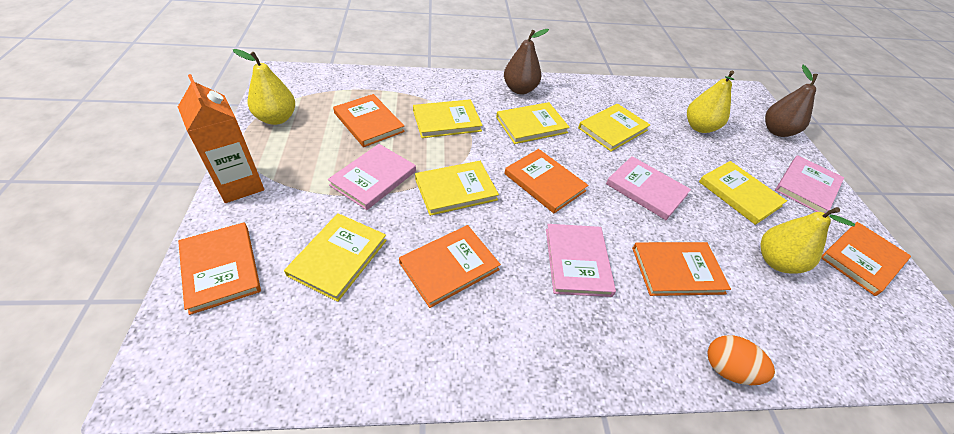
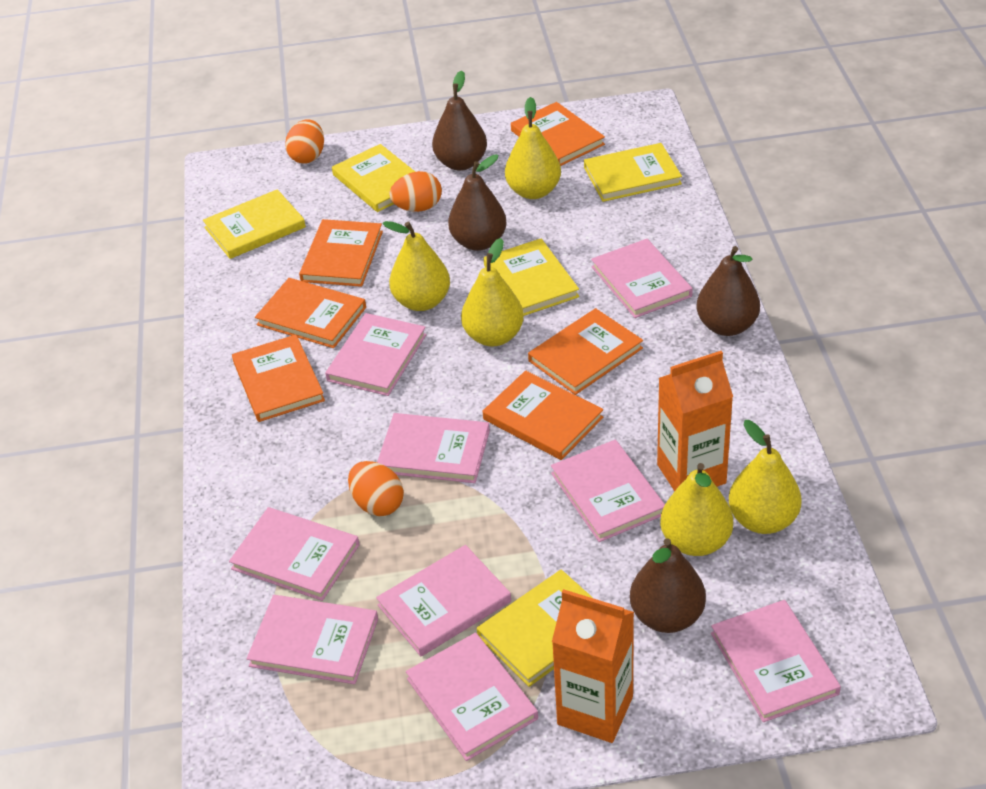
brown pear: 2 -> 4
orange carton: 1 -> 2
orange egg: 1 -> 3
pink book: 4 -> 9
yellow book: 6 -> 5
yellow pear: 3 -> 5

